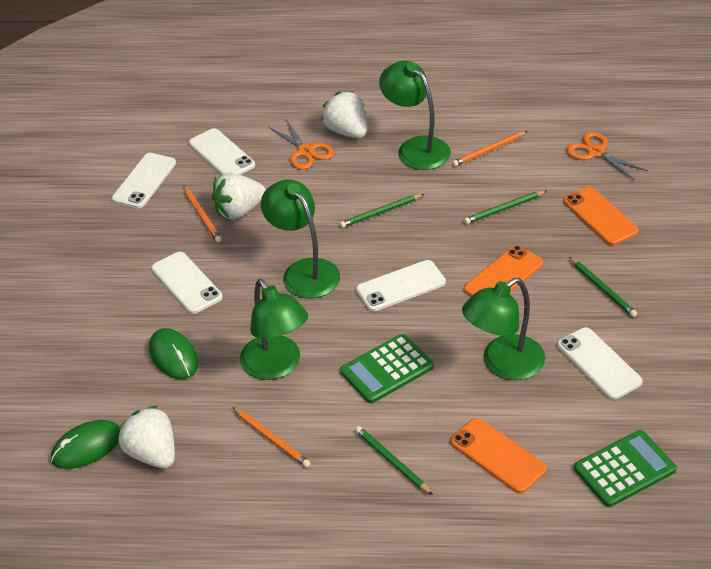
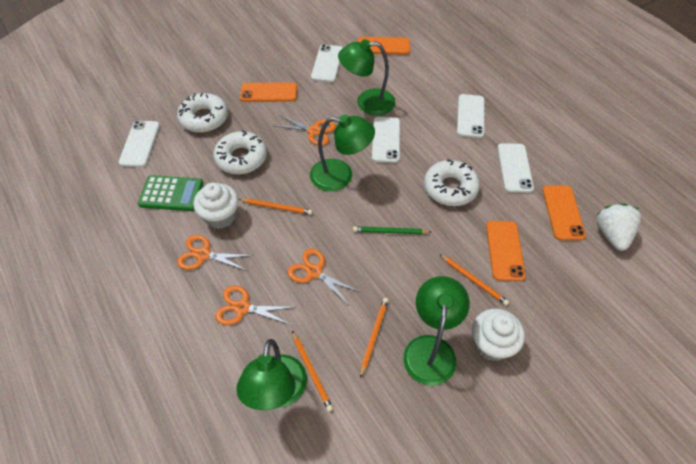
green calculator: 2 -> 1
green mouse: 2 -> 0
green pencil: 4 -> 1
orange pencil: 3 -> 4
orange phone: 3 -> 4
orange scissors: 2 -> 4
white cupcake: 0 -> 2
white donut: 0 -> 3
white strawberry: 3 -> 1

